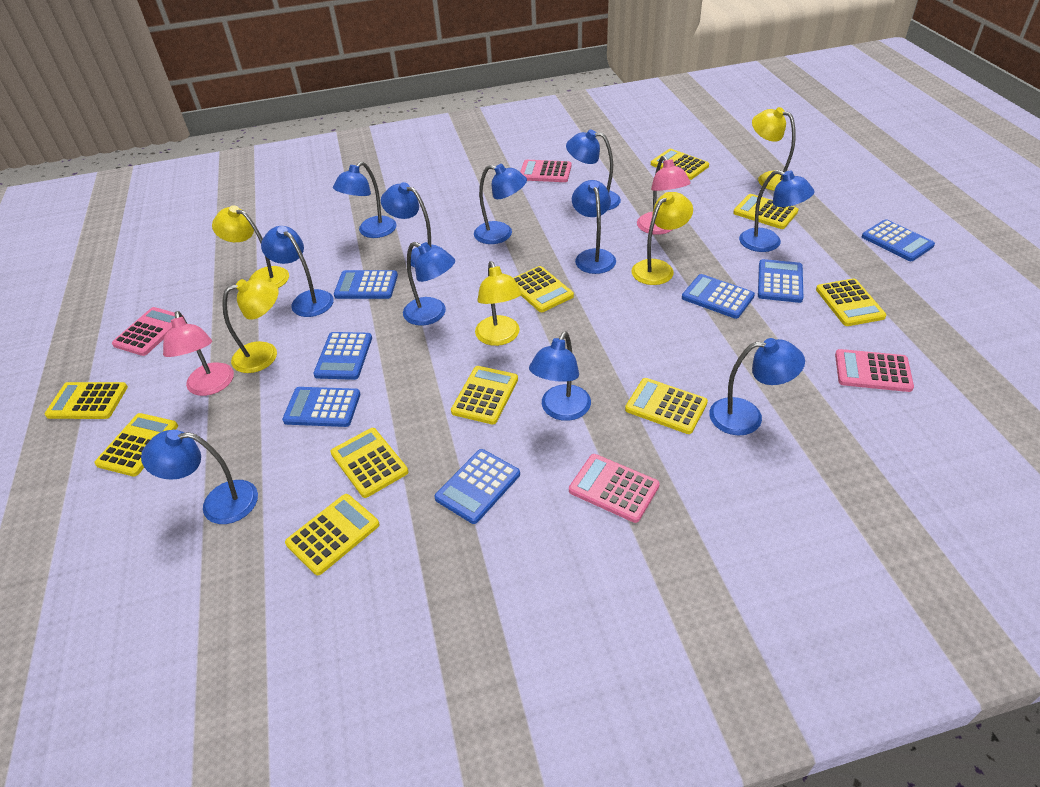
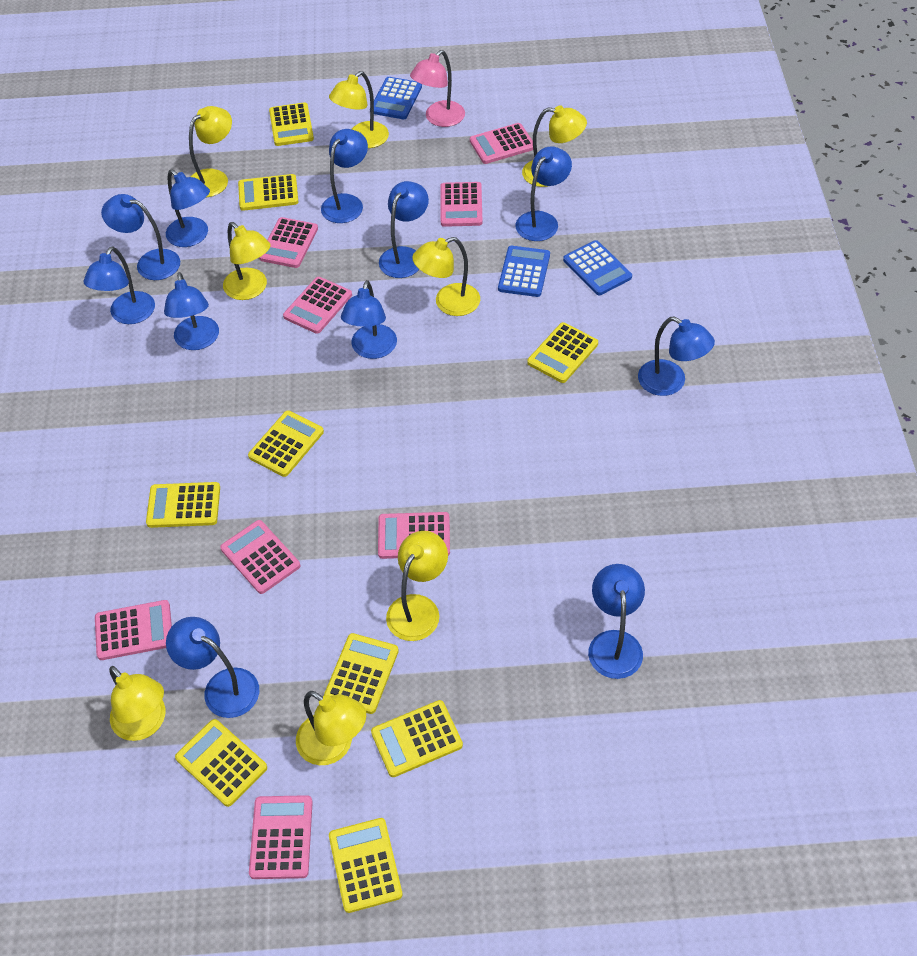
blue calculator: 7 -> 3
pink calculator: 4 -> 8
pink lamp: 2 -> 1
yellow calculator: 10 -> 9
yellow lamp: 5 -> 8

